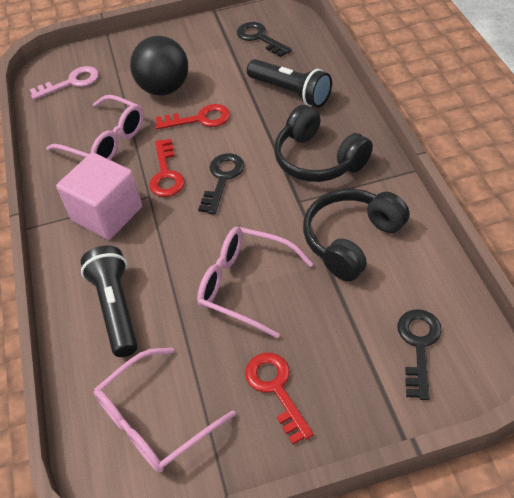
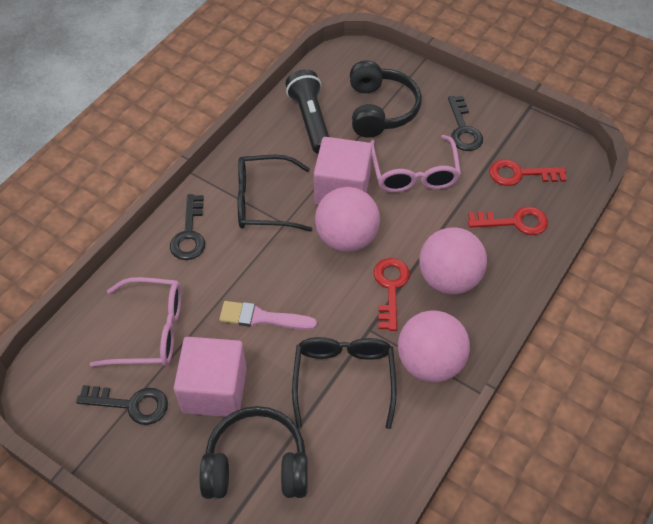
black ball: 1 -> 0
black flashlight: 2 -> 1
black glasses: 0 -> 2
pink ball: 0 -> 3
pink brush: 0 -> 1
pink cube: 1 -> 2
pink glasses: 3 -> 2
pink key: 1 -> 0

